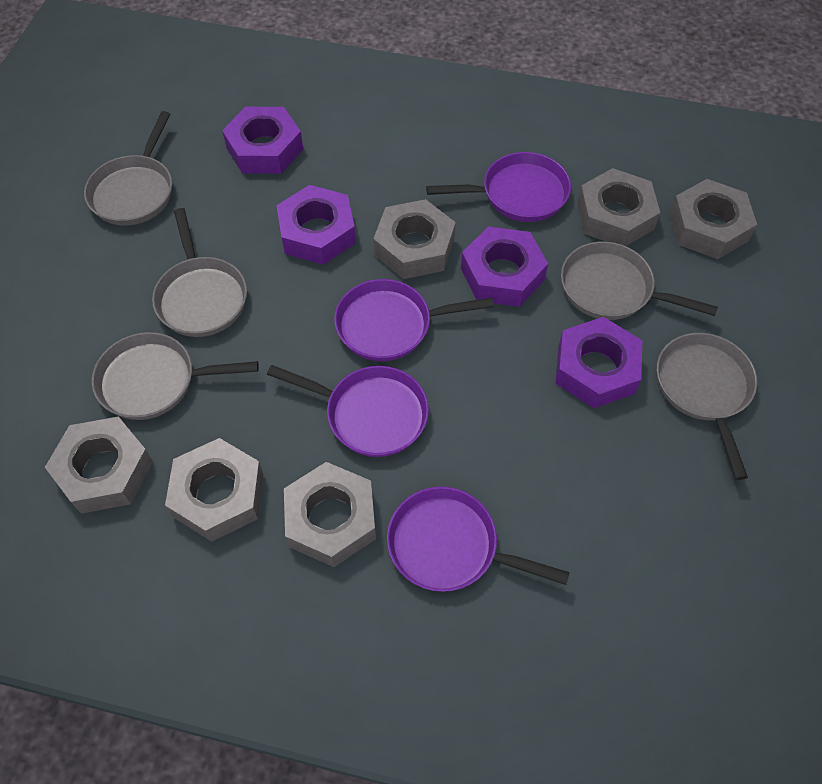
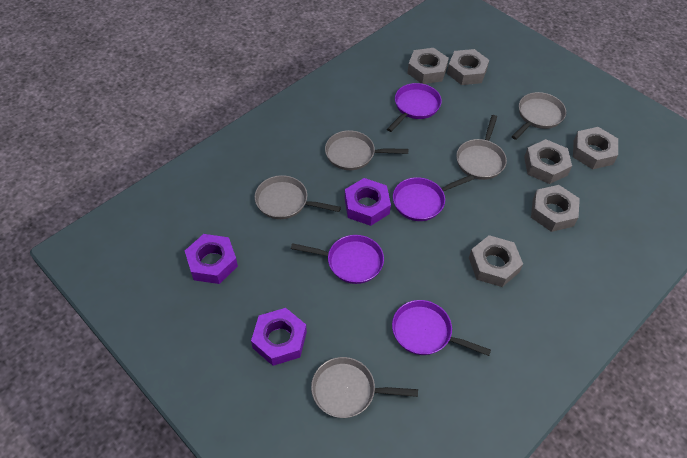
purple nut: 4 -> 3

